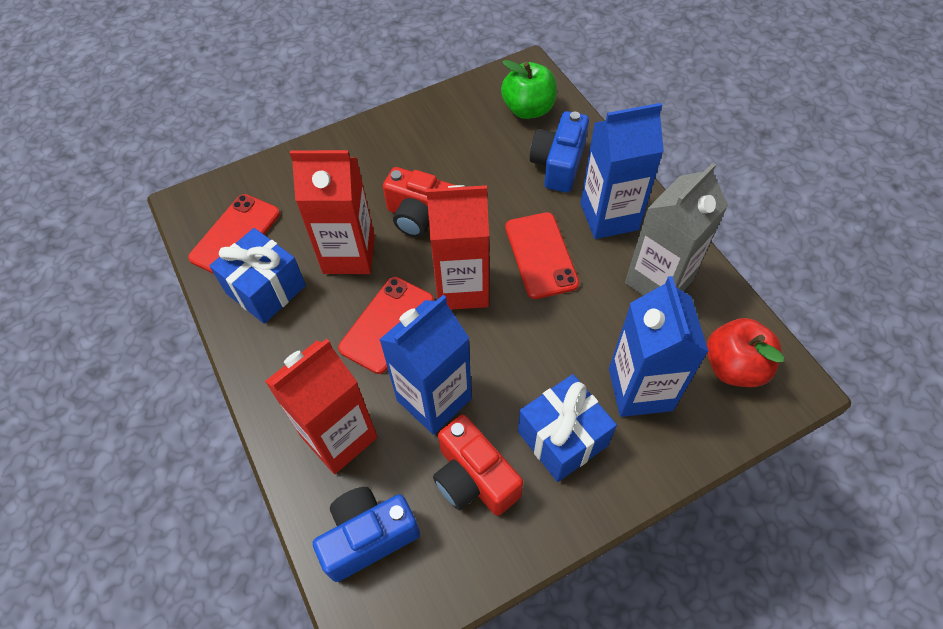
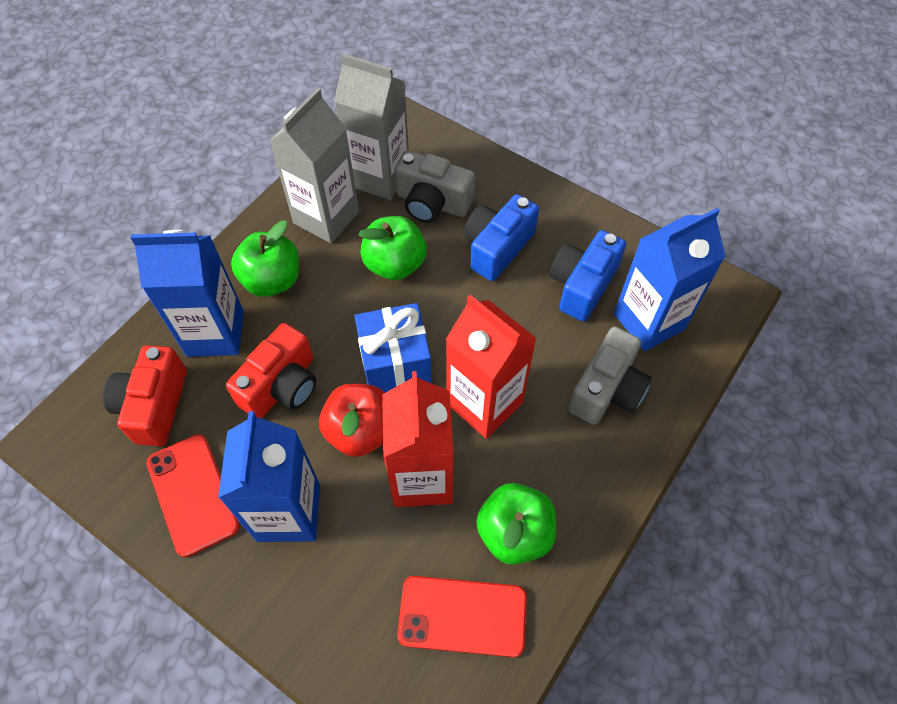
blue gift: 2 -> 1
green apple: 1 -> 3
grey camera: 0 -> 2
grey carton: 1 -> 2
red carton: 3 -> 2
red phone: 3 -> 2

